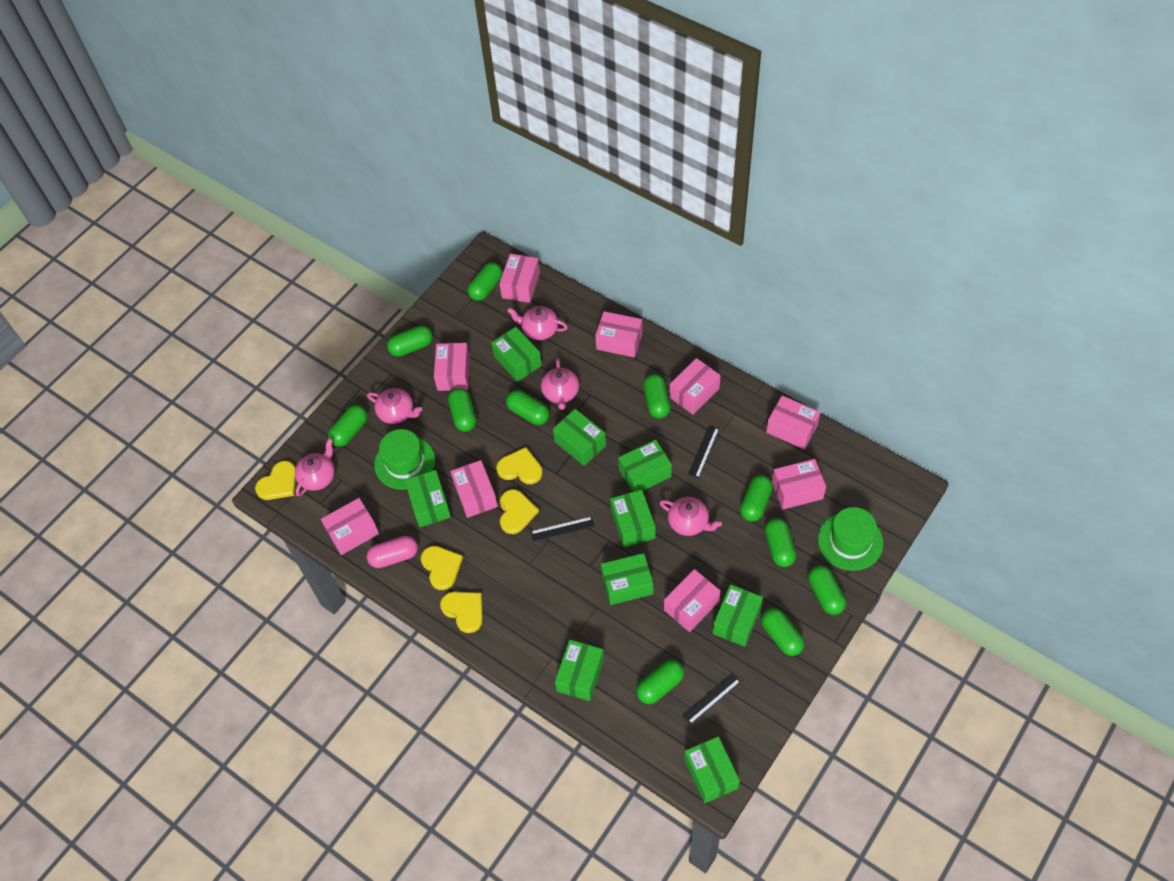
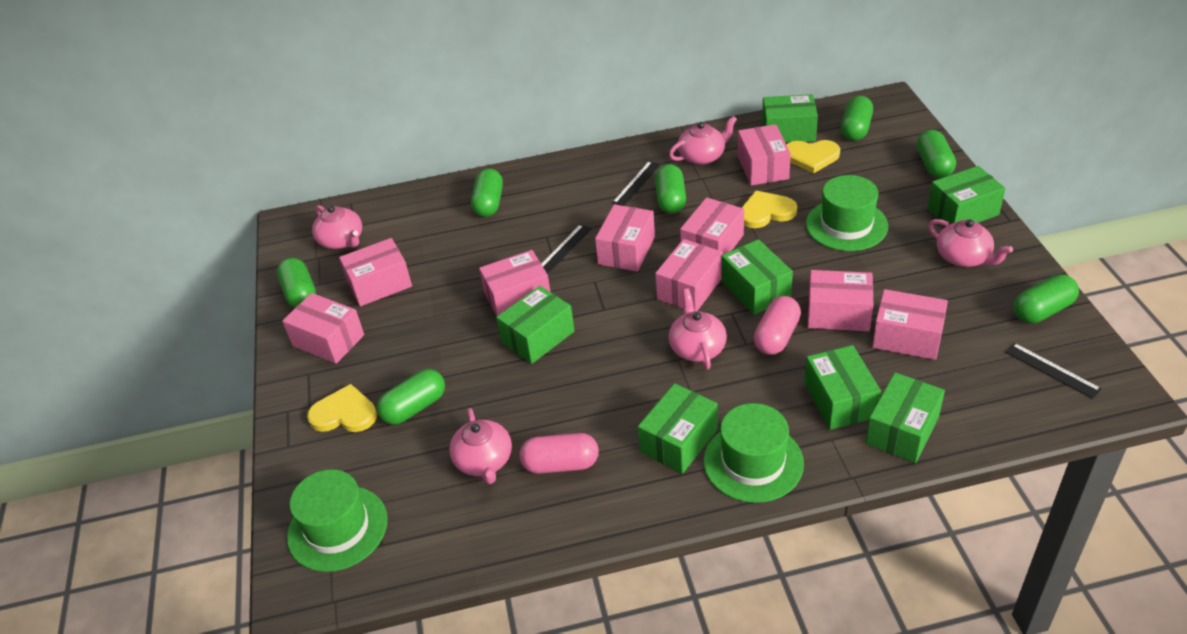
green box: 9 -> 7
green capsule: 11 -> 7
green hat: 2 -> 3
pink capsule: 1 -> 2
yellow heart: 5 -> 3

